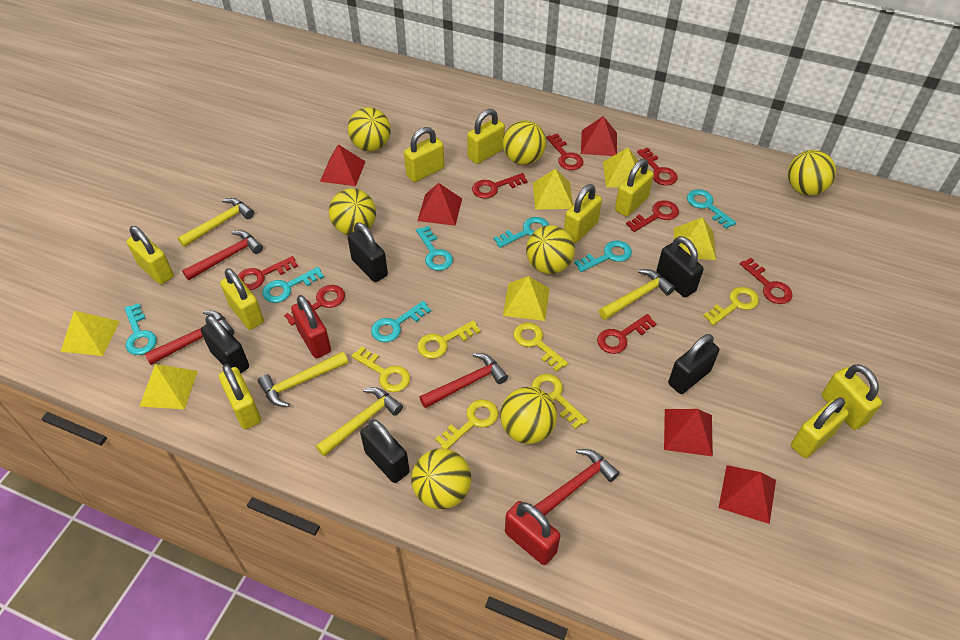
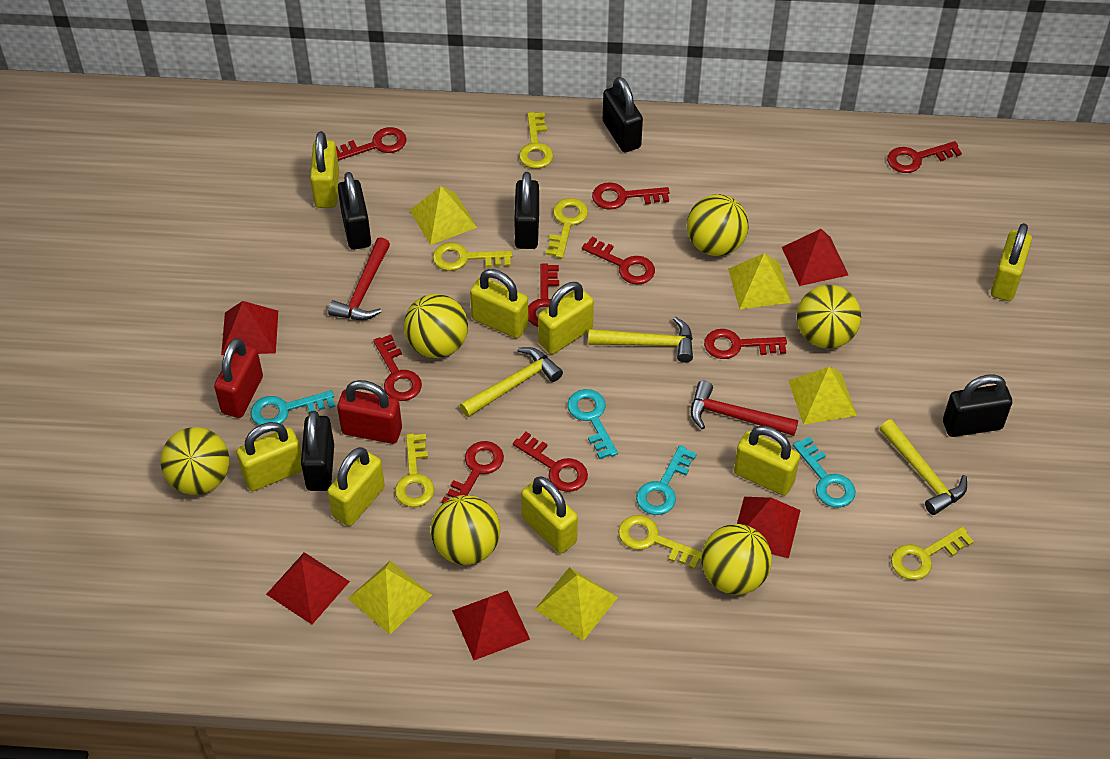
red hammer: 4 -> 2
red key: 8 -> 9
turquoise key: 7 -> 4
yellow ball: 7 -> 6
yellow hammer: 4 -> 3
yellow padlock: 9 -> 8
yellow pyramid: 6 -> 5

